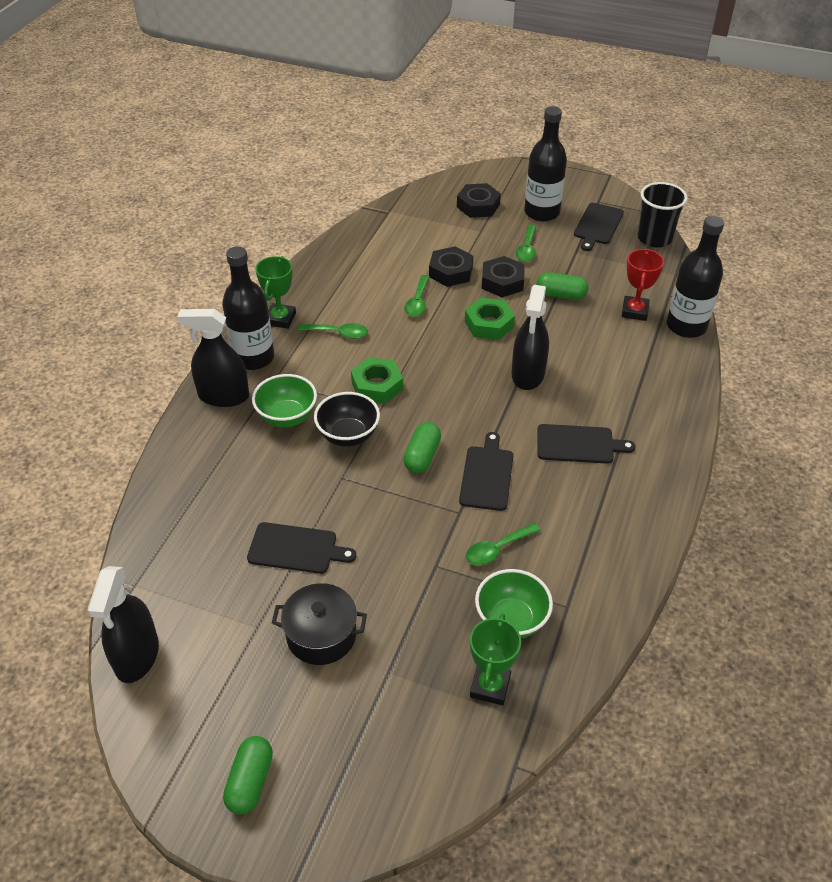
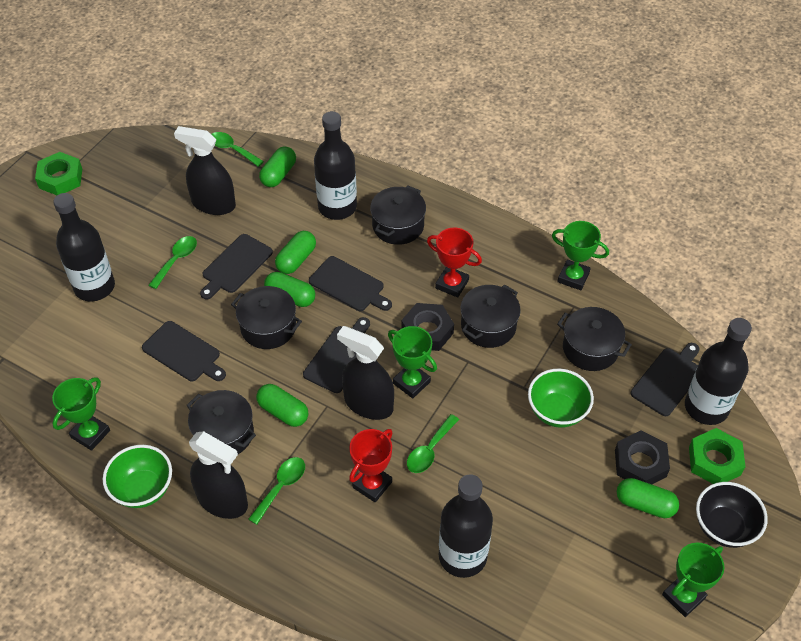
black bottle: 3 -> 4
black cup: 1 -> 0
black cutting board: 4 -> 5
black nut: 3 -> 2
black pot: 1 -> 5
green capsule: 3 -> 5
green trophy: 2 -> 4
red trophy: 1 -> 2

